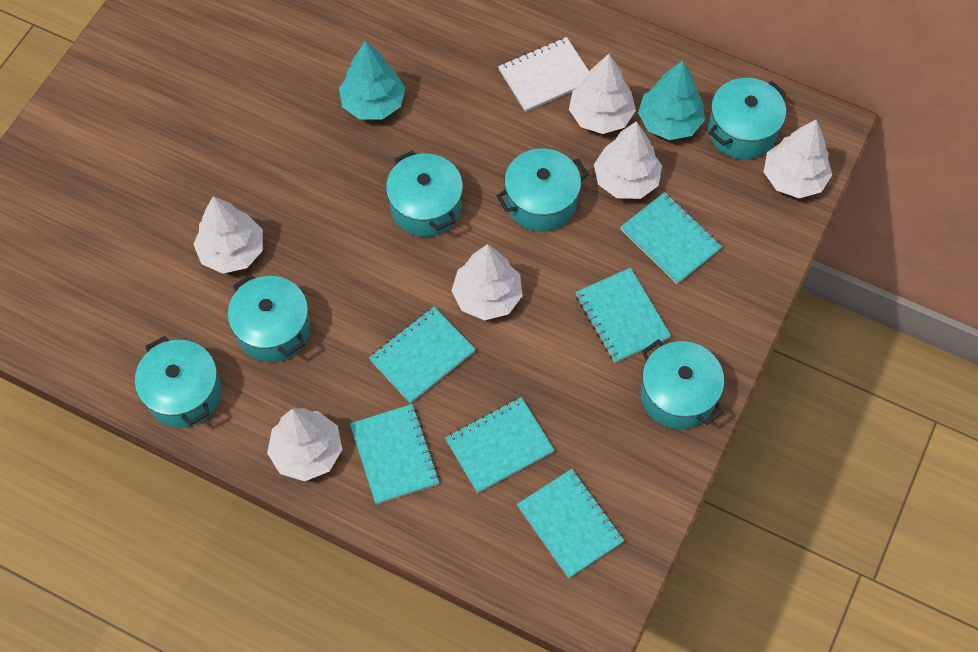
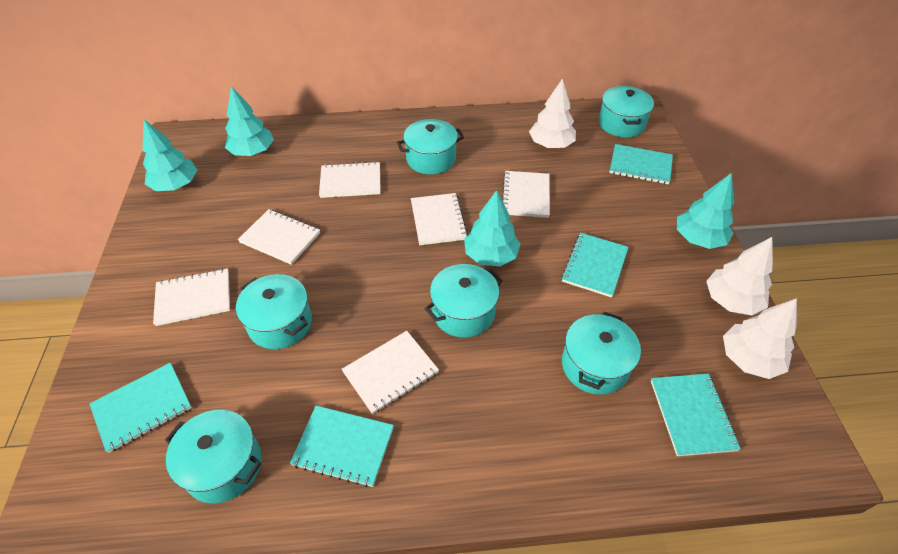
turquoise notebook: 6 -> 5
turquoise tree: 2 -> 4
white notebook: 1 -> 6
white tree: 6 -> 3

